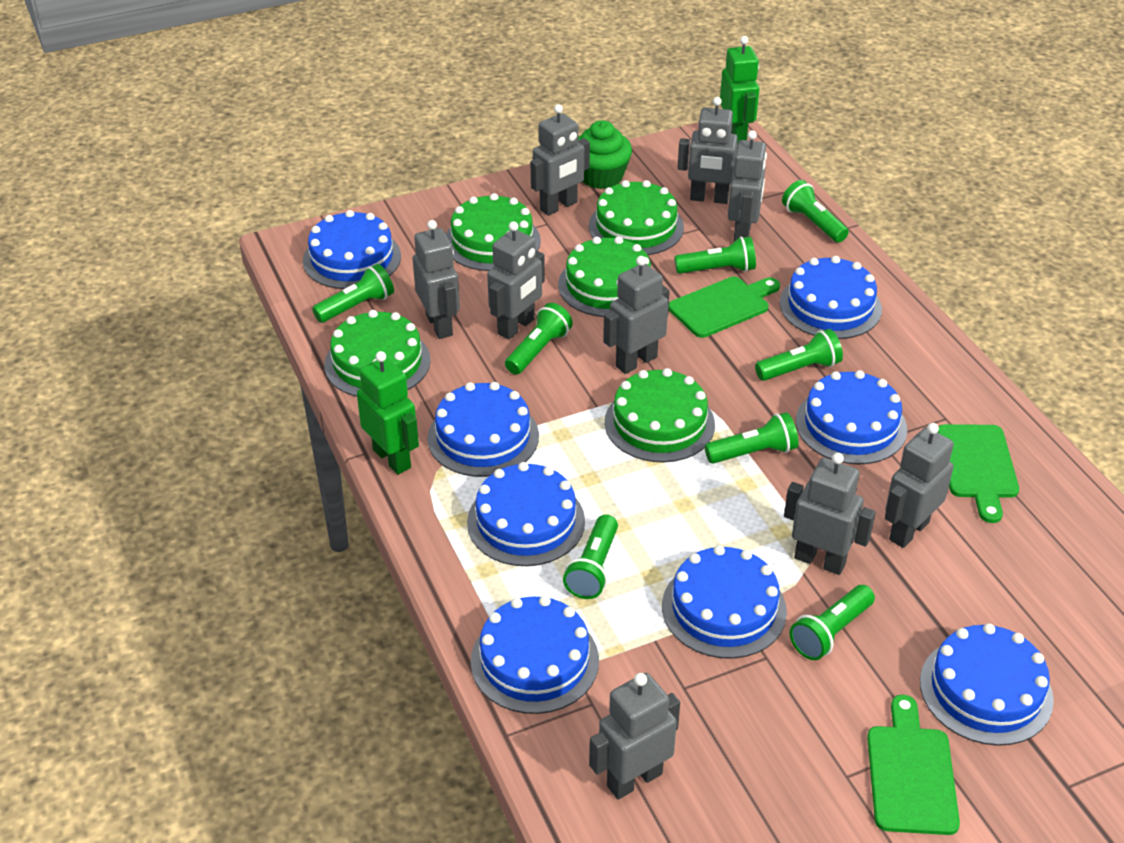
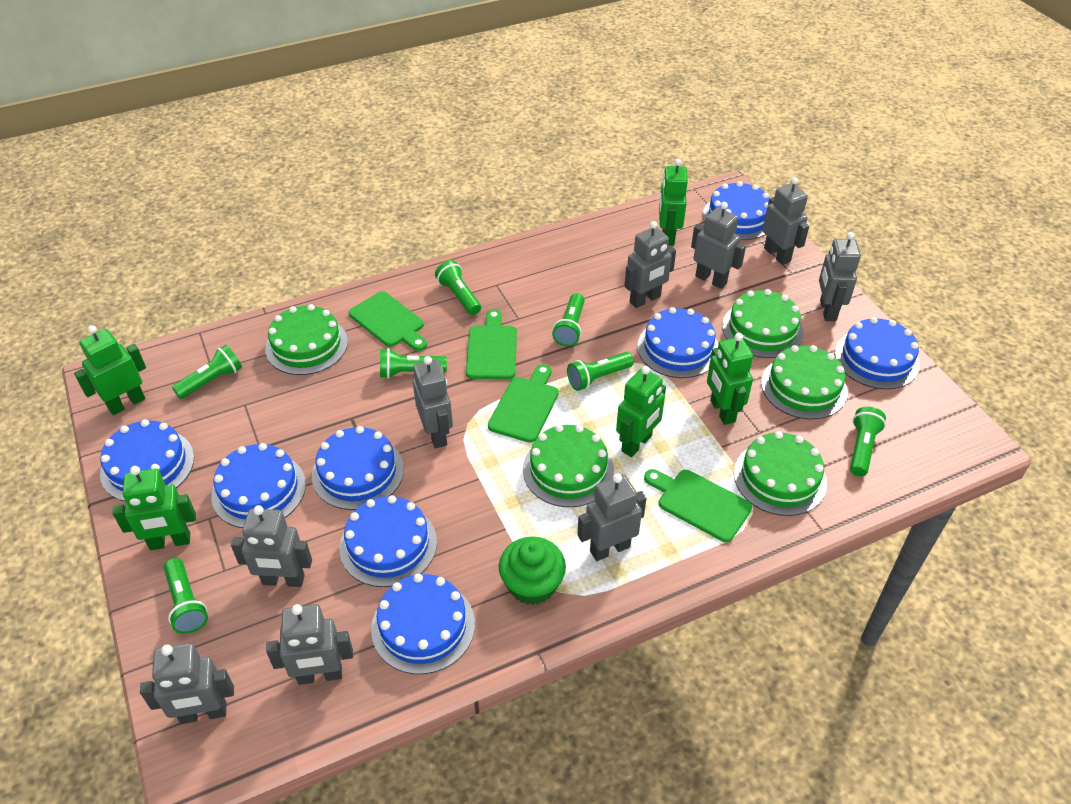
green cutting board: 3 -> 4
green flashlight: 8 -> 7
green robot: 2 -> 5

